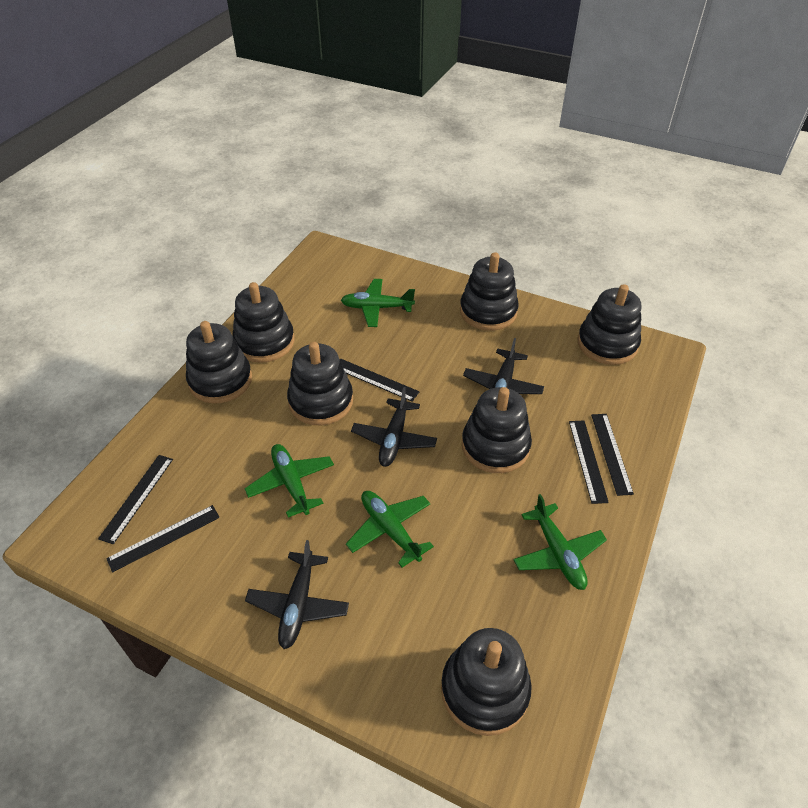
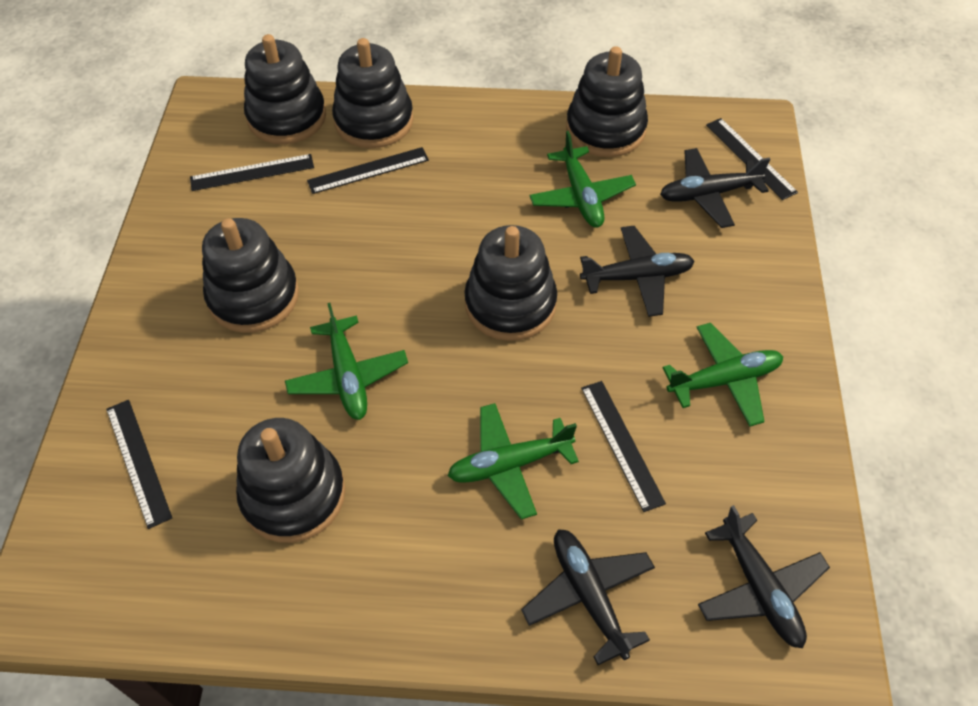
black plane: 3 -> 4
black stacking toy: 7 -> 6

